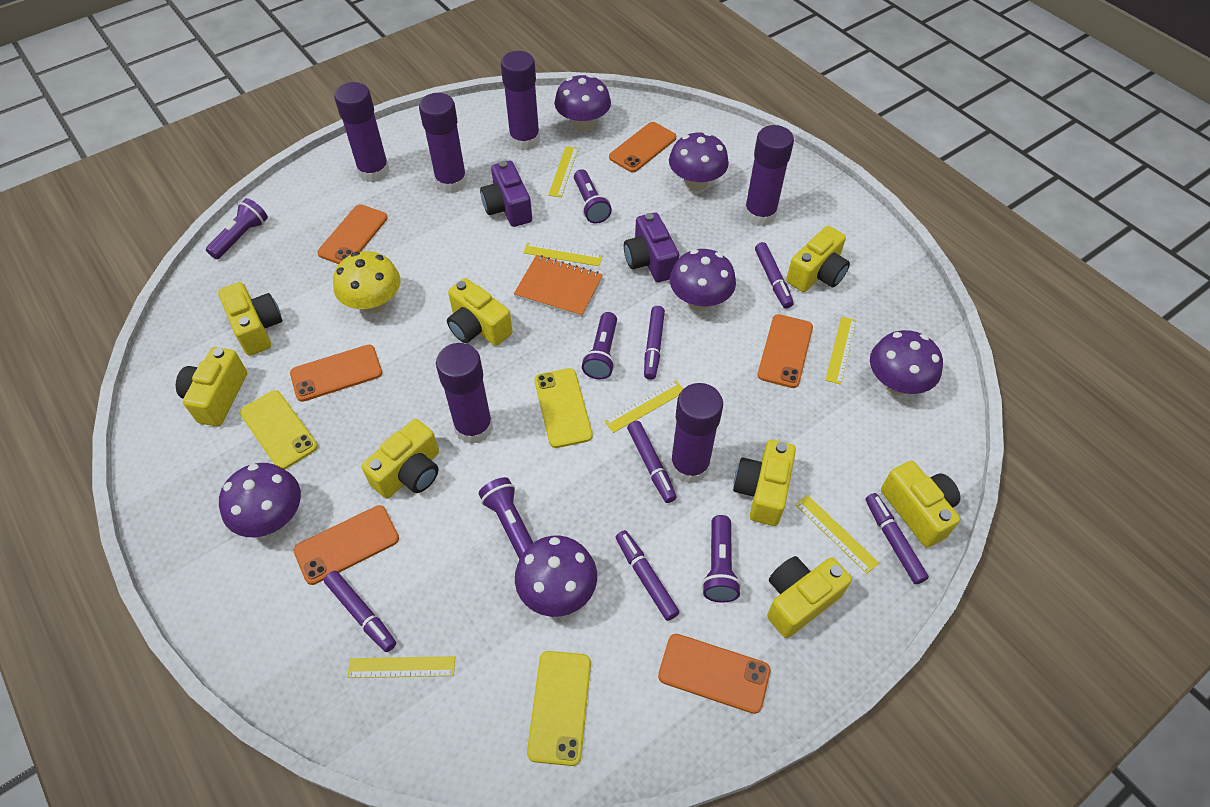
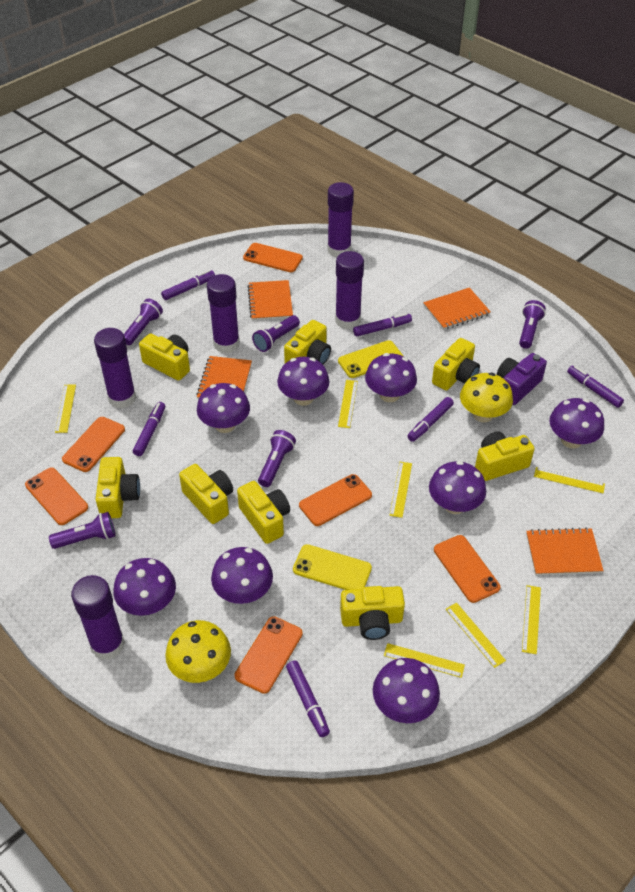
orange notebook: 1 -> 4
purple camera: 2 -> 1
purple glue stick: 6 -> 5
purple mushroom: 6 -> 8
yellow mushroom: 1 -> 2
yellow phone: 3 -> 2
yellow ruler: 6 -> 7

